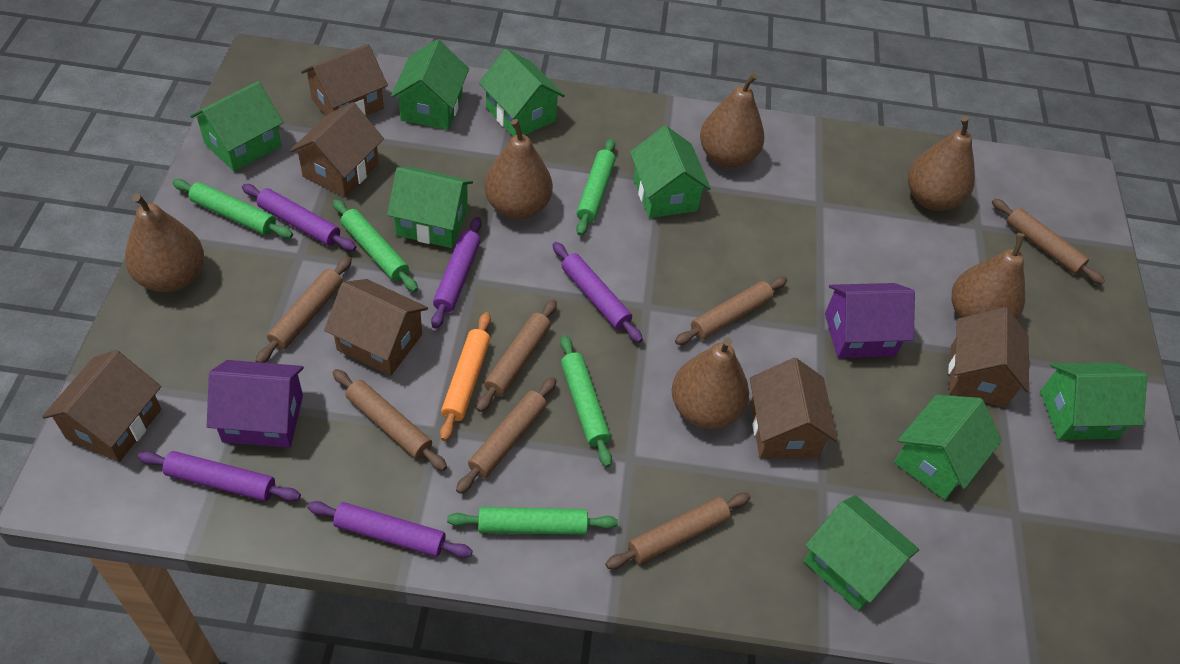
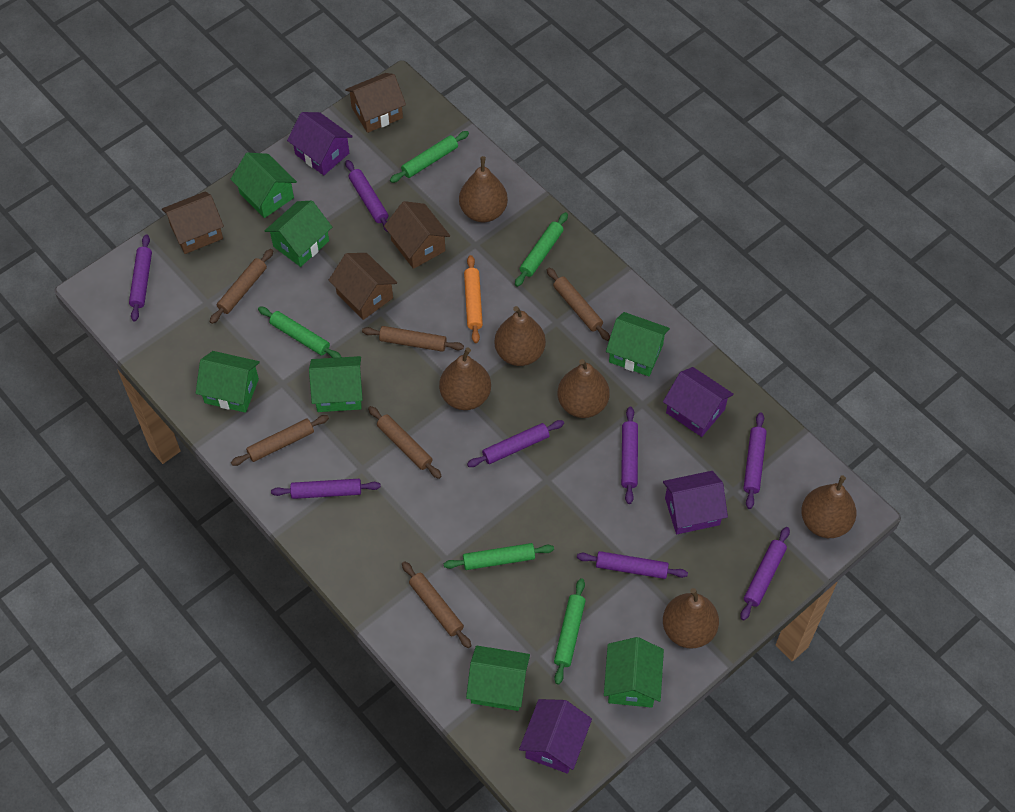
brown house: 6 -> 4
brown rolling pin: 7 -> 6
green house: 8 -> 7
purple house: 2 -> 4
purple rolling pin: 5 -> 8

